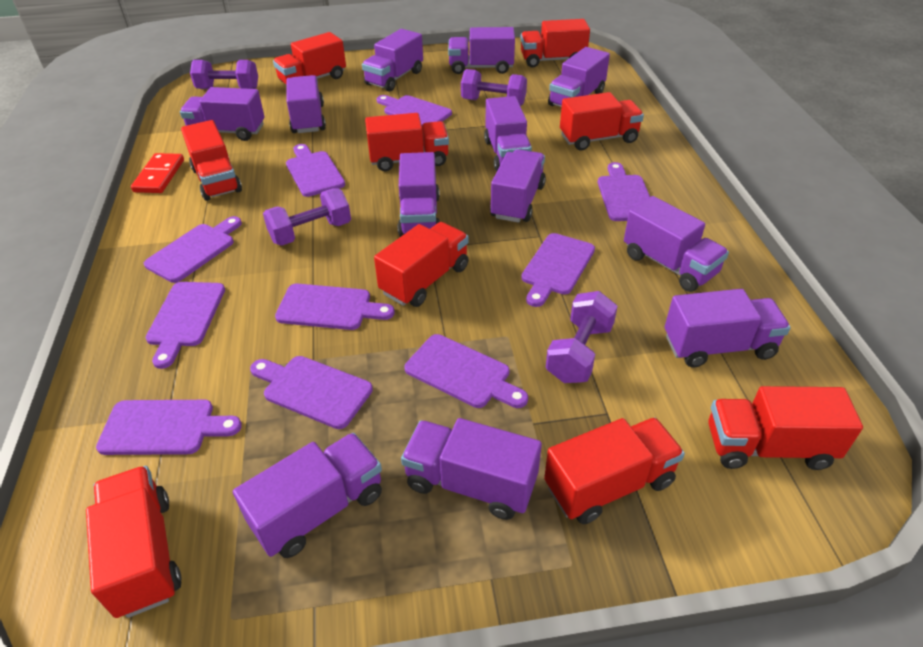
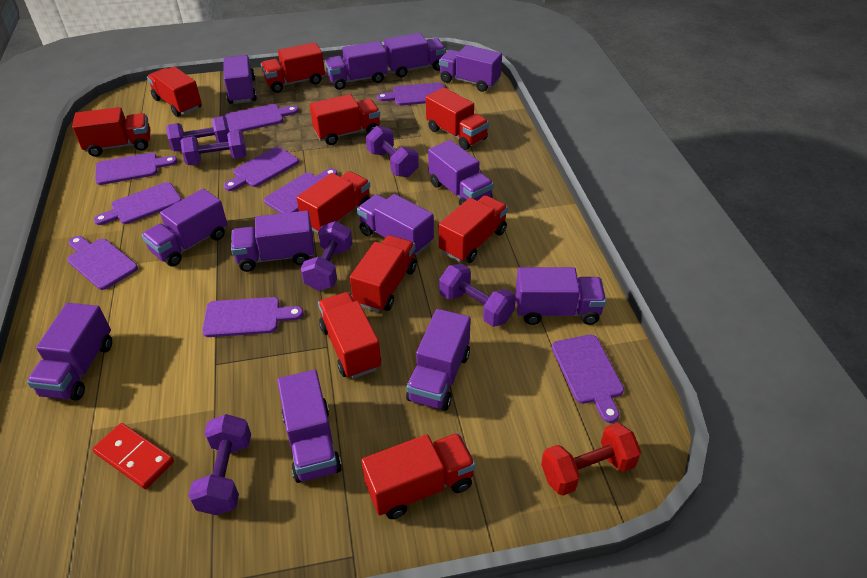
purple cutting board: 10 -> 9
purple dumbbell: 4 -> 6
red dumbbell: 0 -> 1
red truck: 9 -> 10

